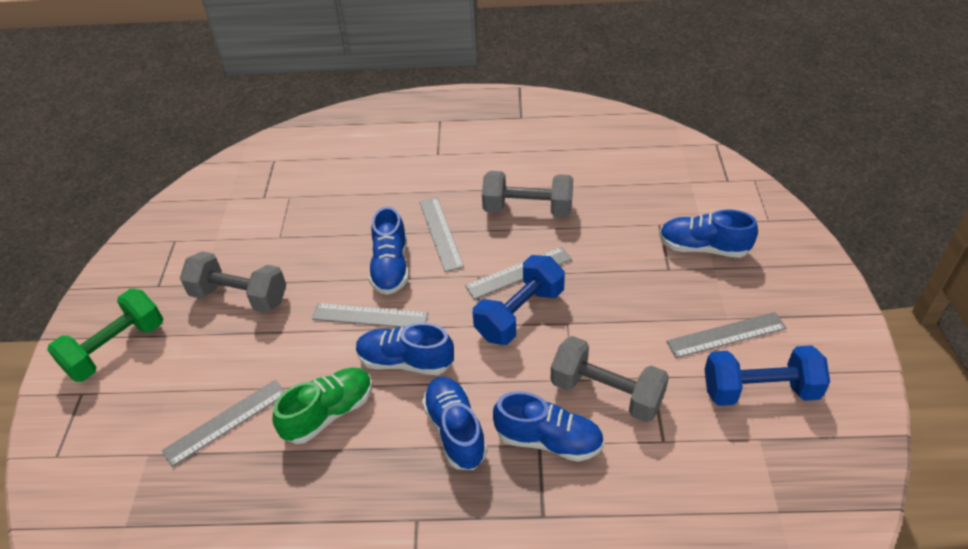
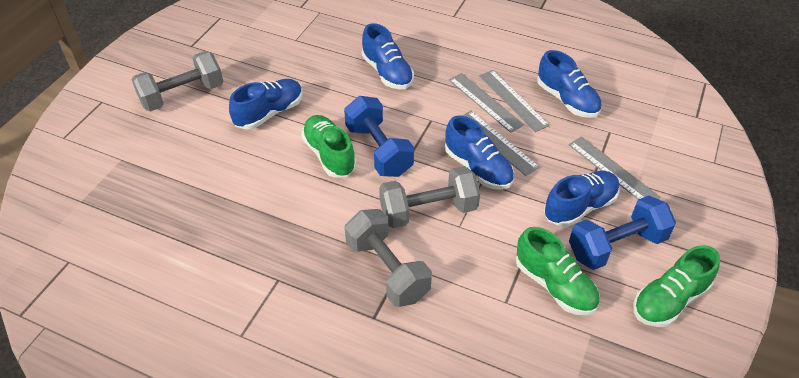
green dumbbell: 1 -> 0
green shoe: 1 -> 3
grey ruler: 5 -> 4

